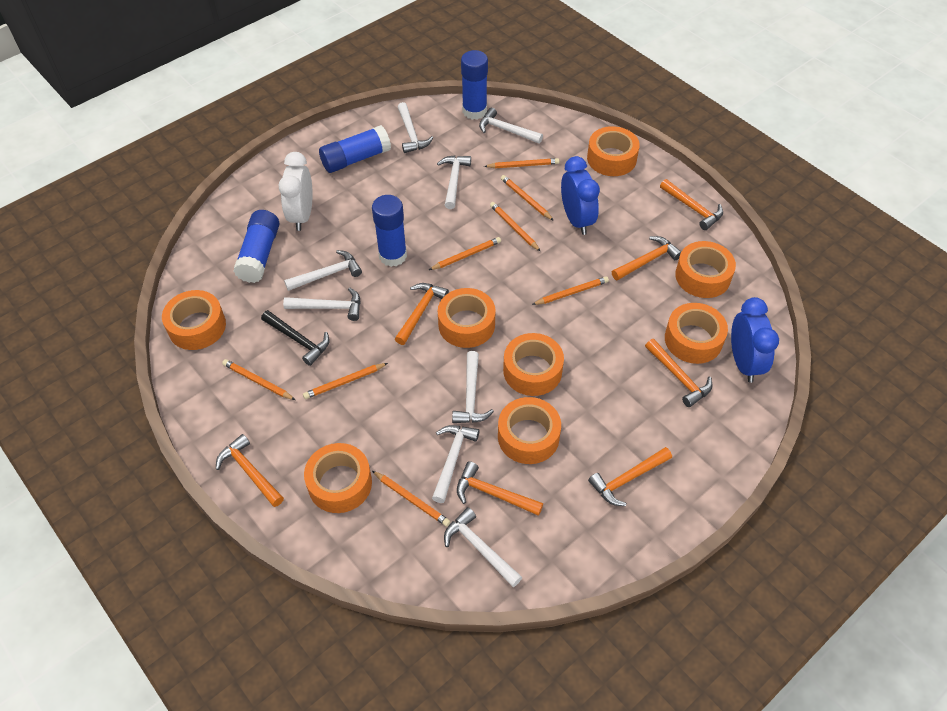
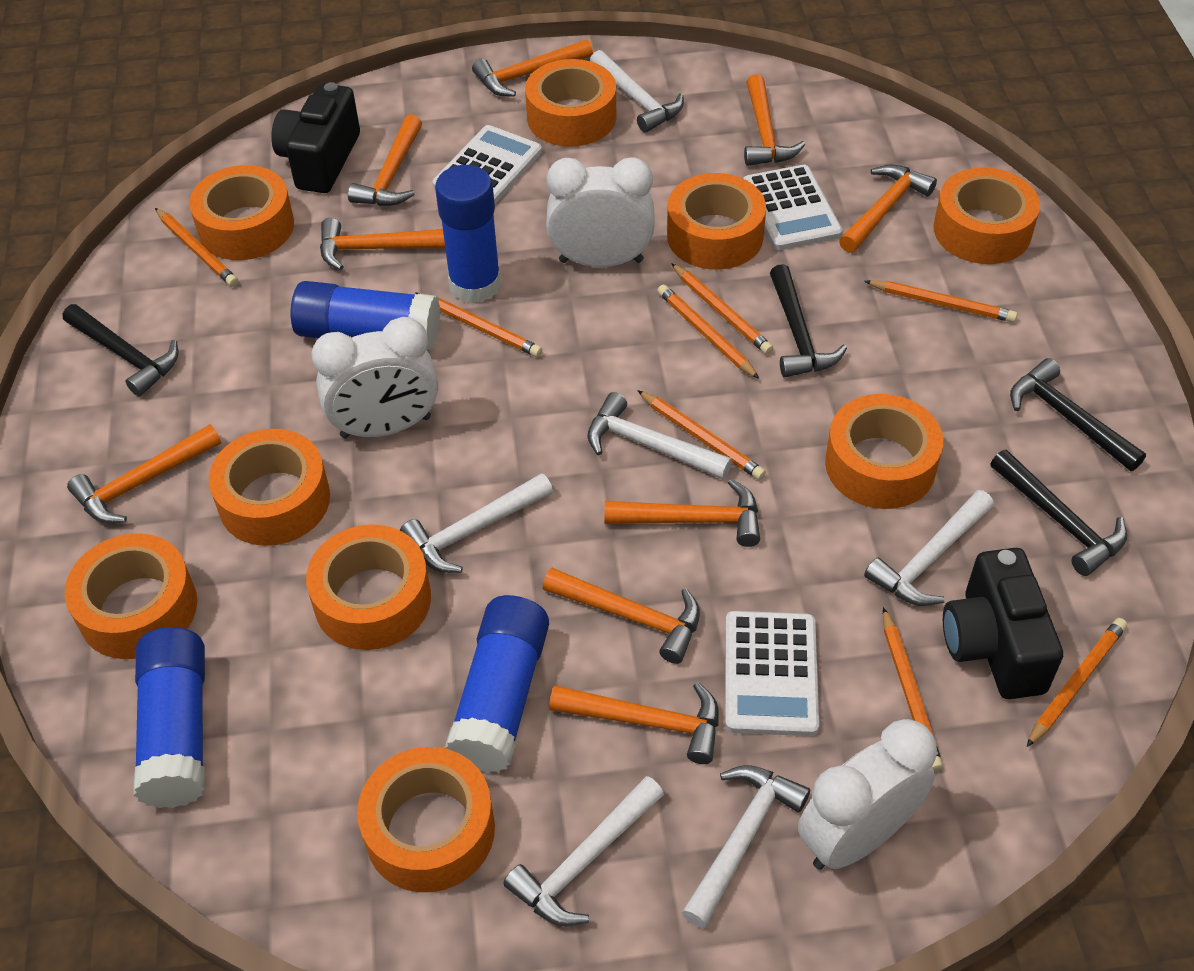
black camera: 0 -> 2
black hammer: 1 -> 4
blue clock: 2 -> 0
orange hammer: 7 -> 9
orange tape: 8 -> 9
white calculator: 0 -> 3
white clock: 1 -> 3
white hammer: 8 -> 6

